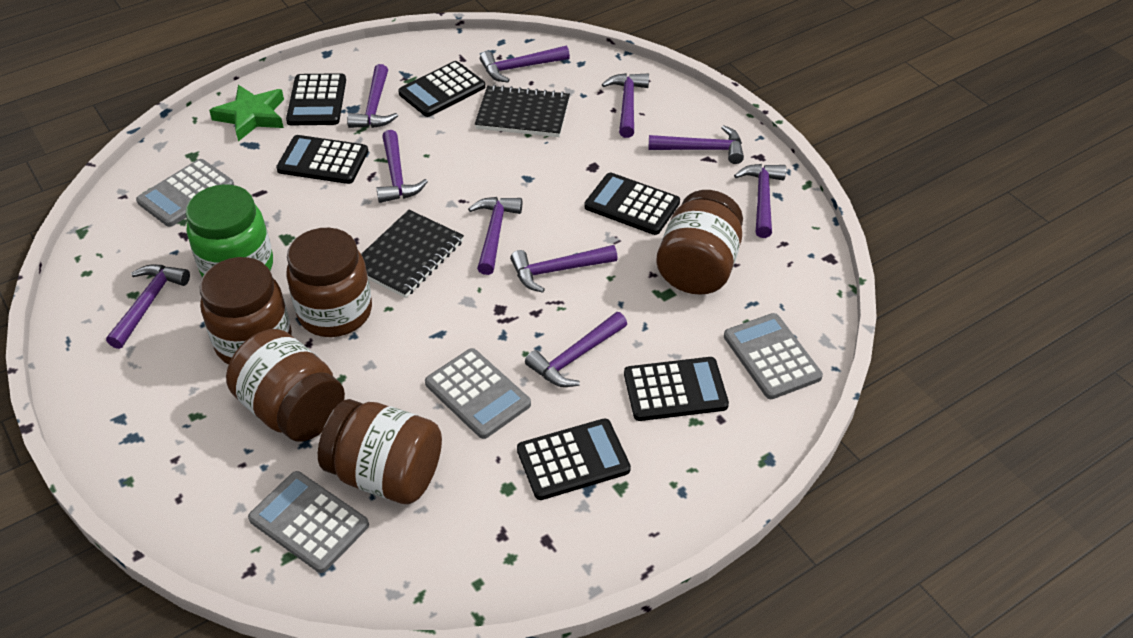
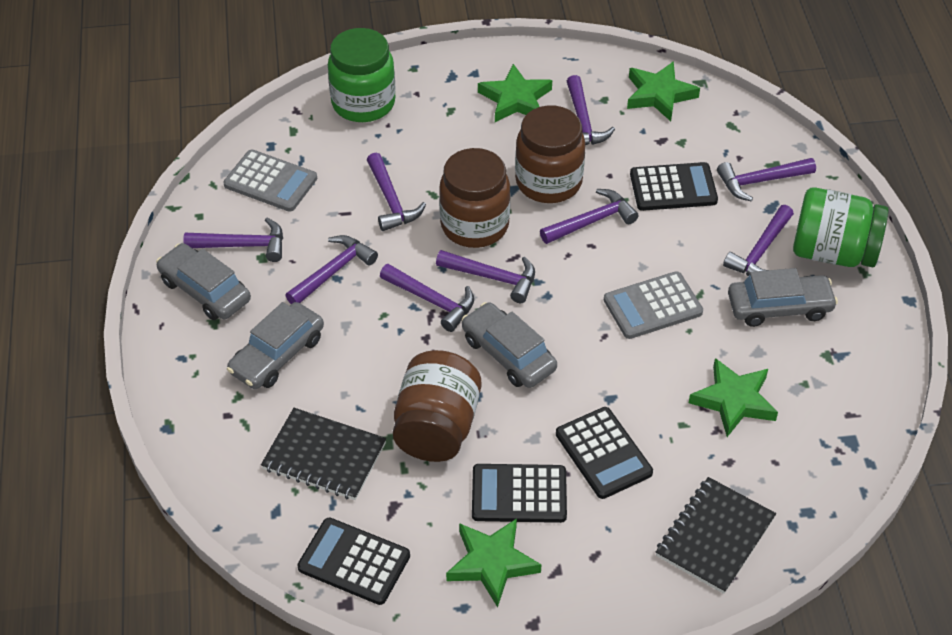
black calculator: 6 -> 4
brown jar: 5 -> 3
green jar: 1 -> 2
green star: 1 -> 4
grey calculator: 4 -> 2
grey car: 0 -> 4
purple hammer: 10 -> 9

